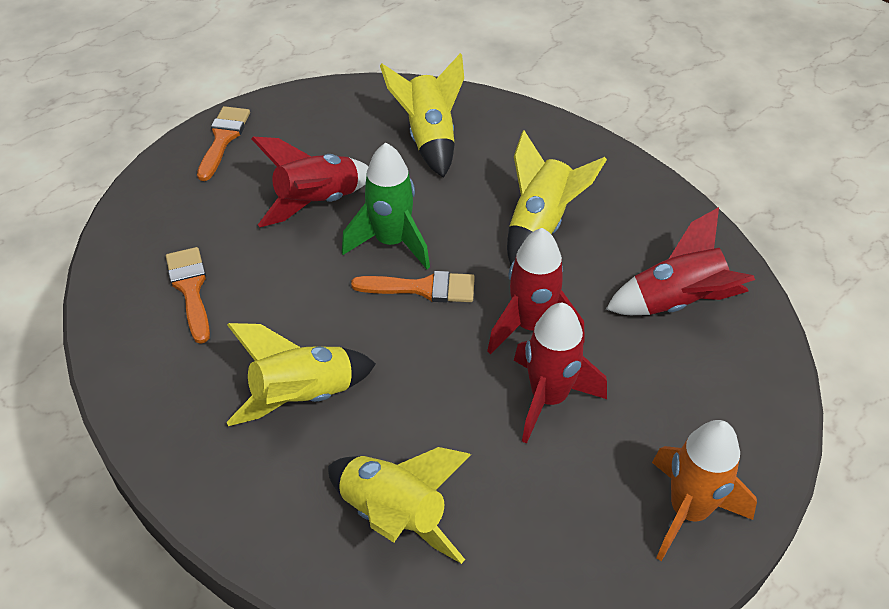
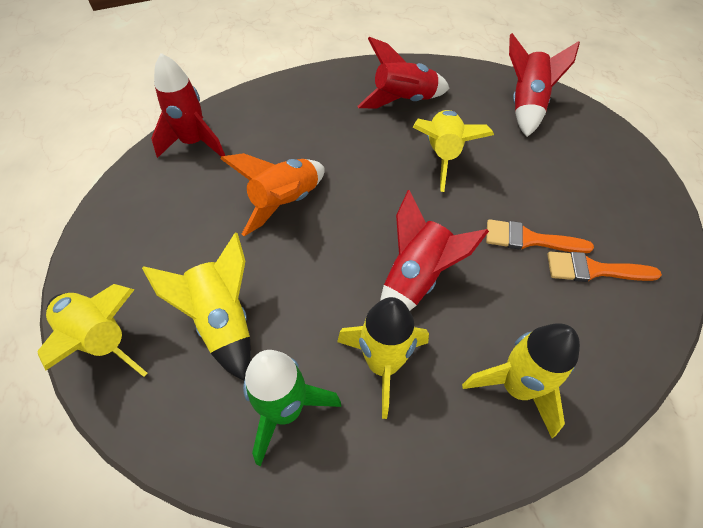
orange brush: 3 -> 2
yellow rocket: 4 -> 5

